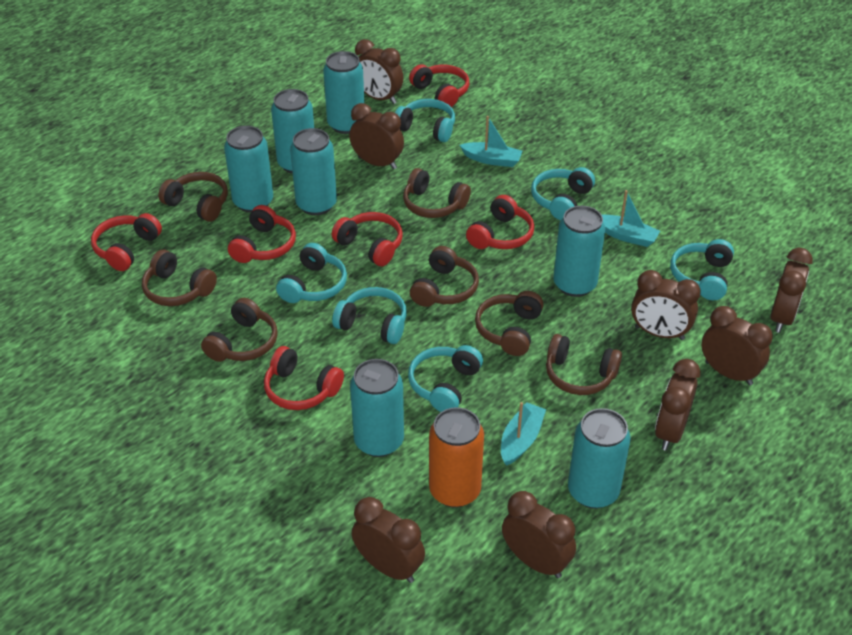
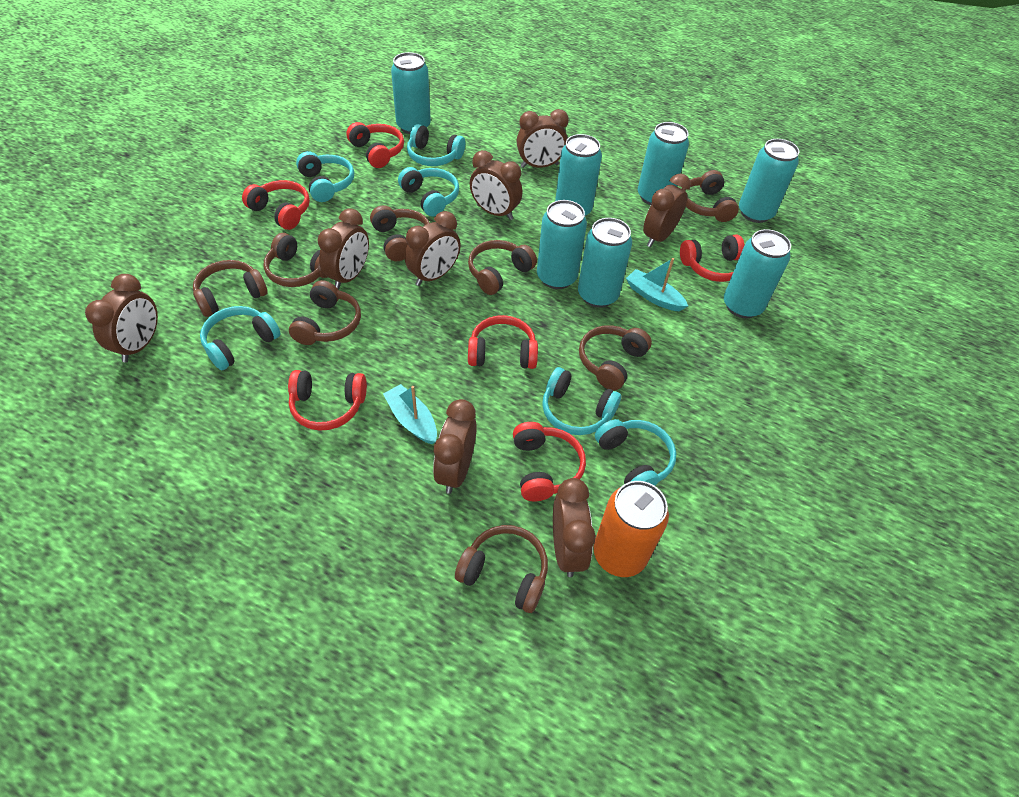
brown headphones: 7 -> 8
turquoise boat: 3 -> 2

